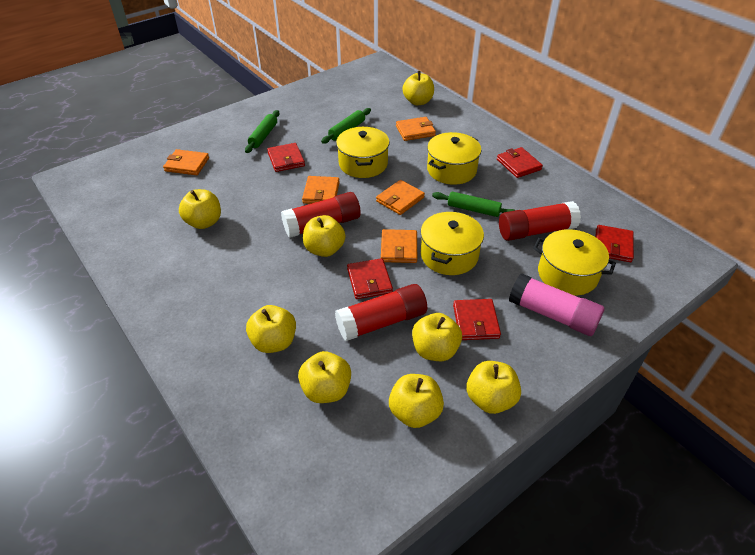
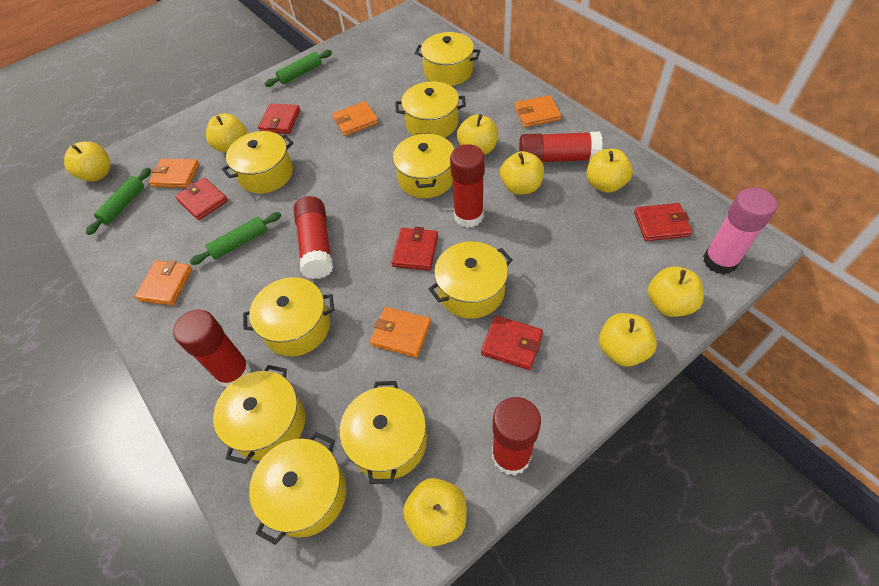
red glue stick: 3 -> 5
yellow pot: 4 -> 9

